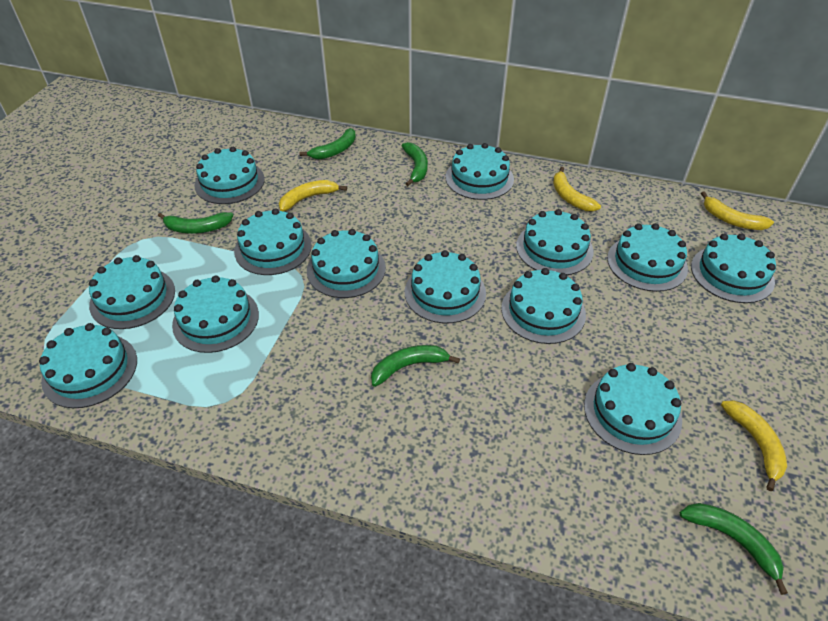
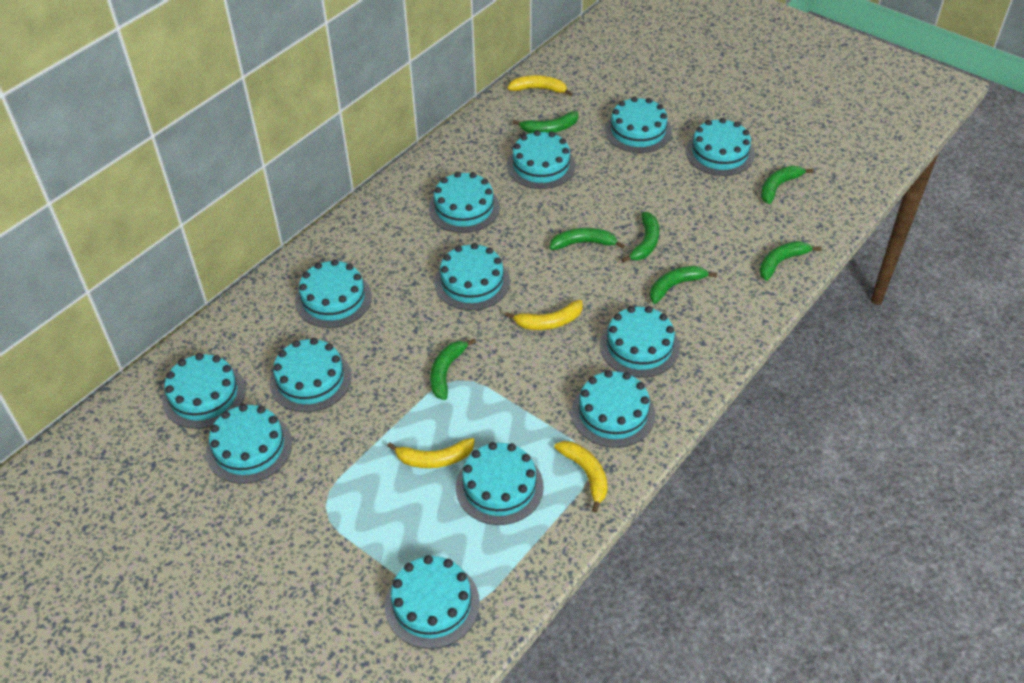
green banana: 5 -> 7

